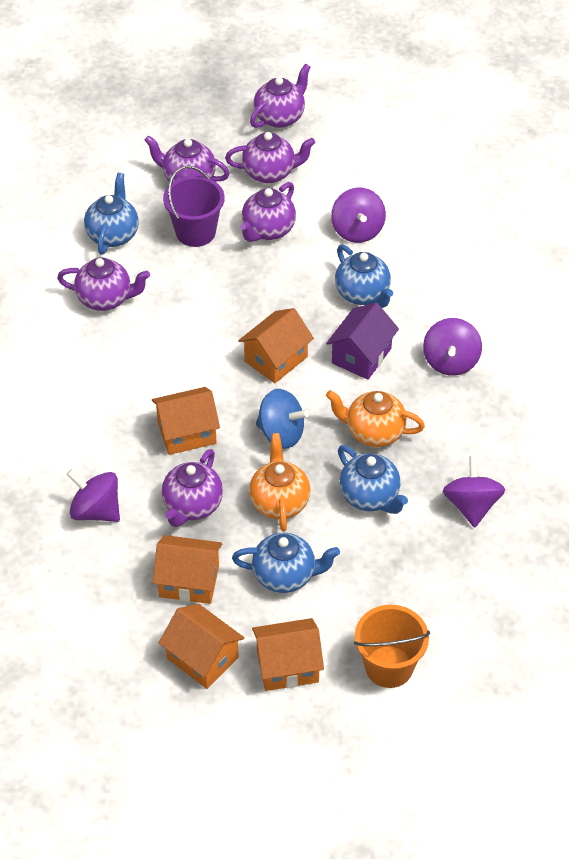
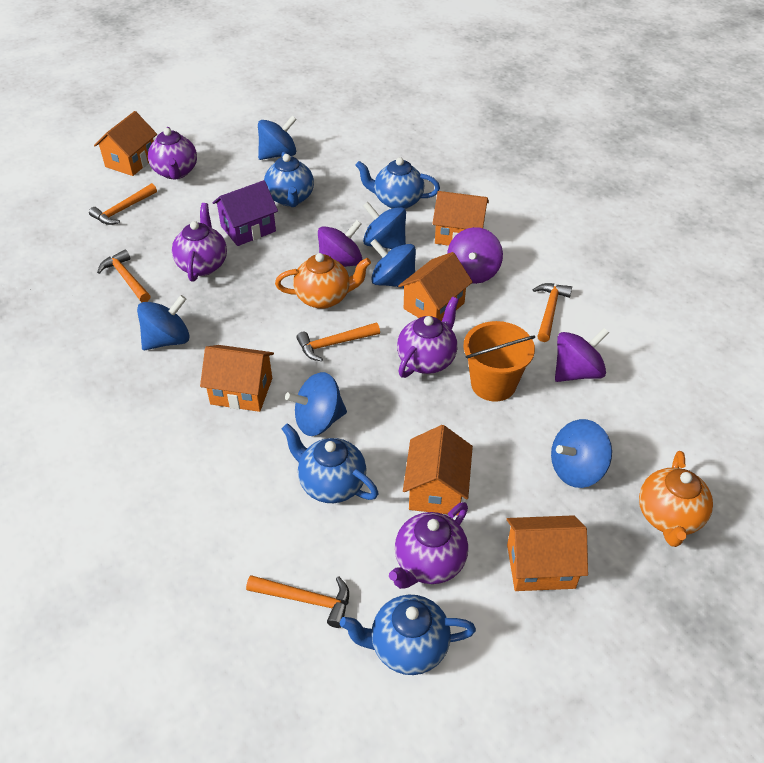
blue spinning top: 1 -> 6
orange hammer: 0 -> 5
orange house: 5 -> 6
purple bucket: 1 -> 0
purple spinning top: 4 -> 3
purple teapot: 6 -> 4

